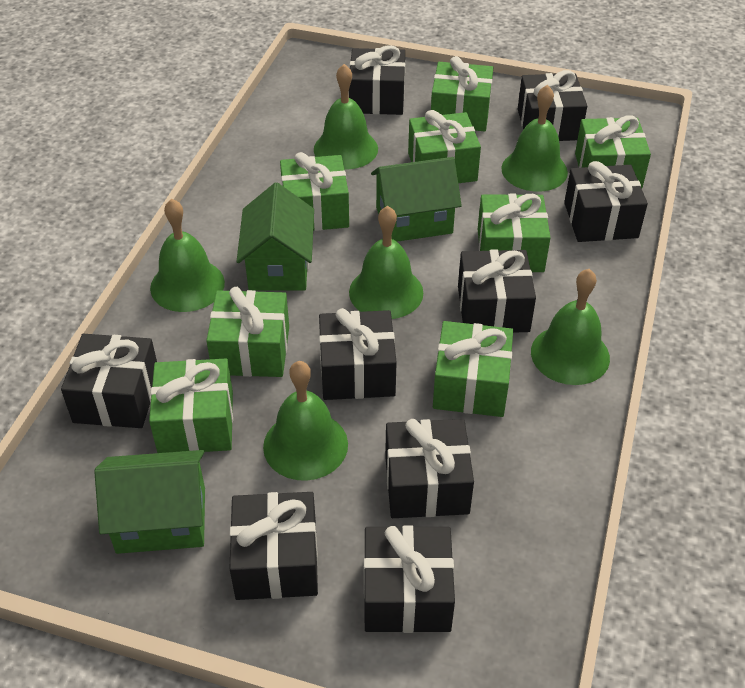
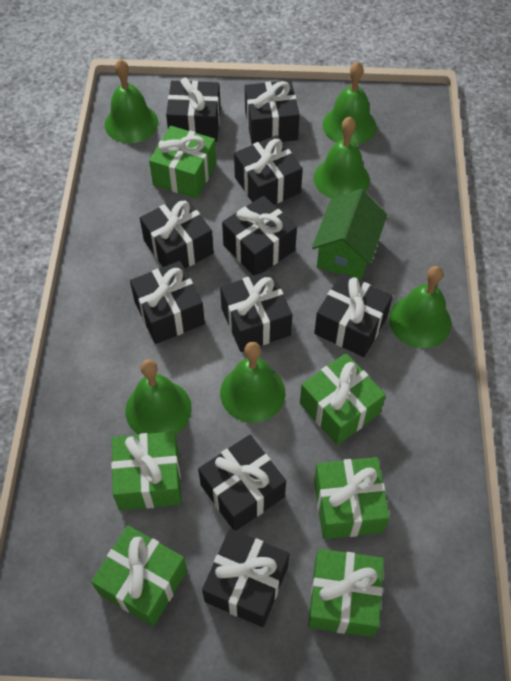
black gift: 9 -> 10
green gift: 8 -> 6
green house: 3 -> 1

